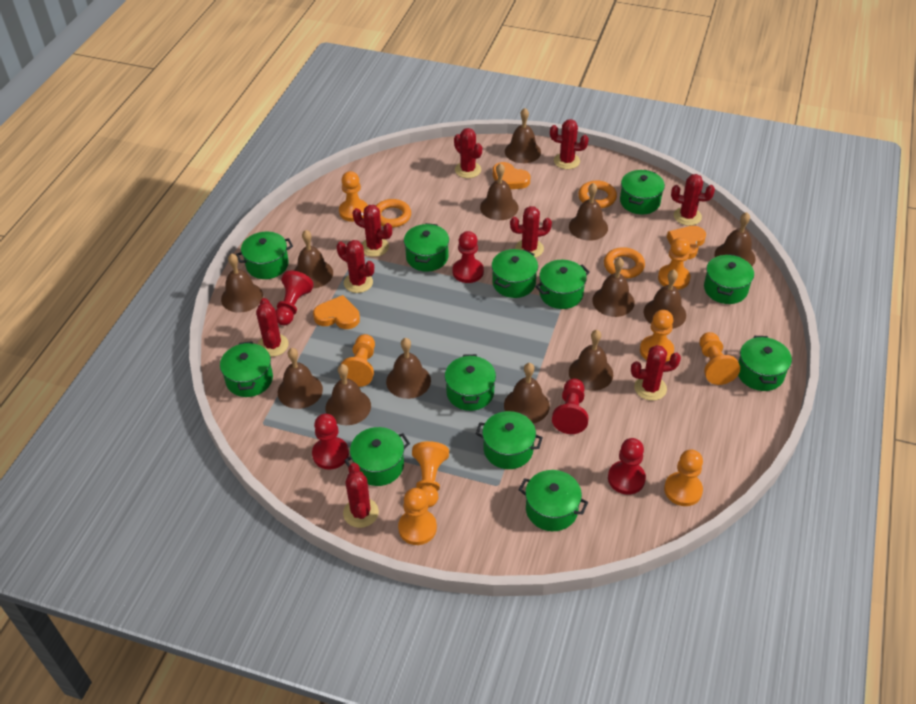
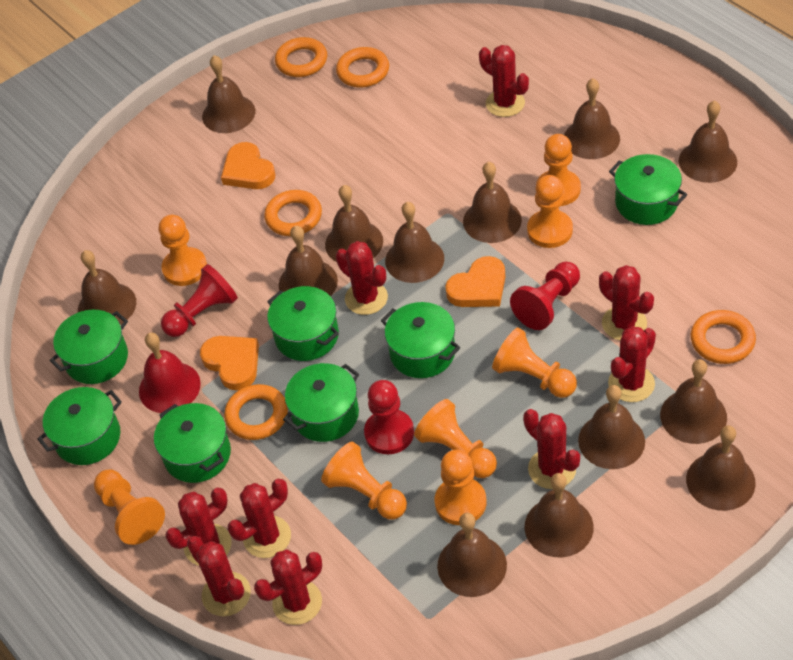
green pot: 12 -> 7
orange ring: 3 -> 5
red bell: 0 -> 1
red pawn: 5 -> 3

